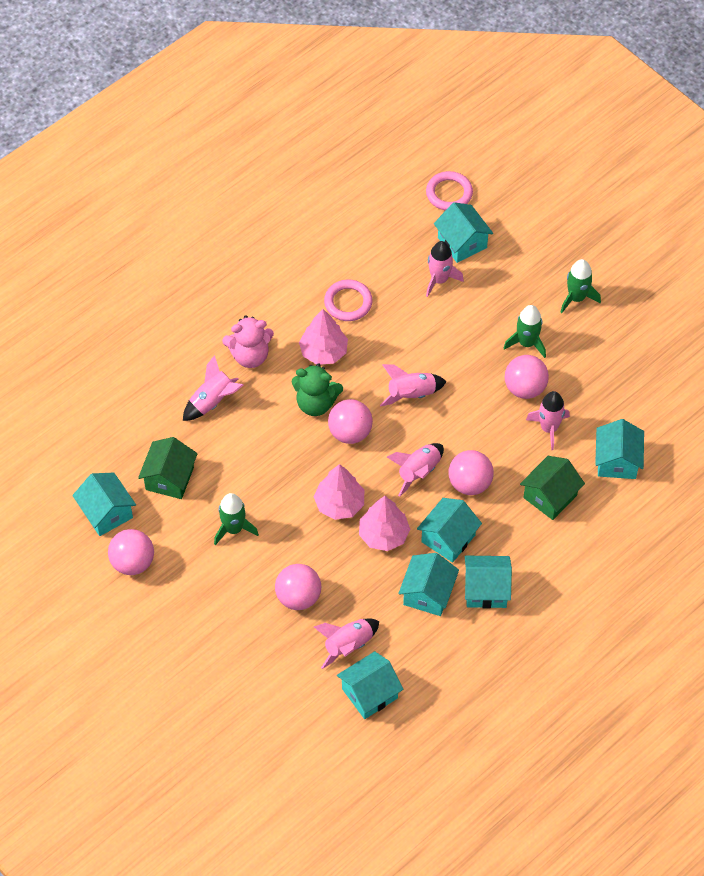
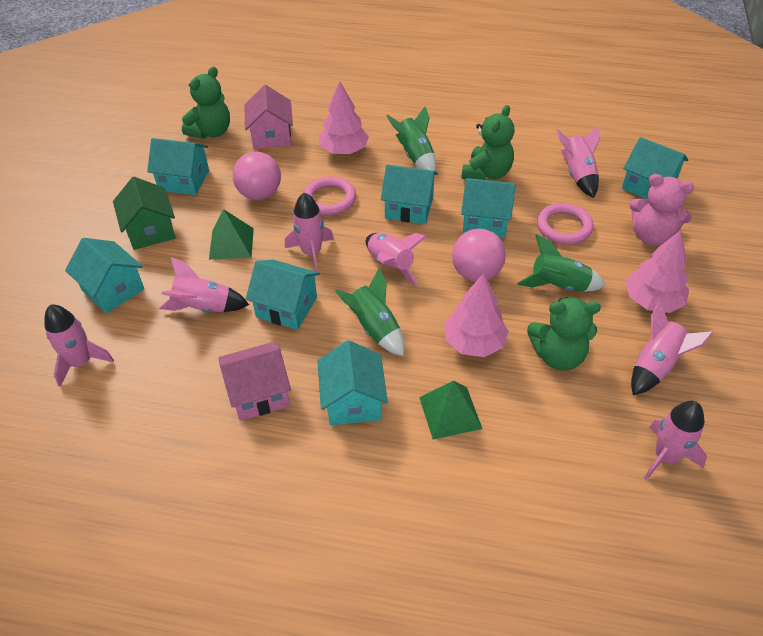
green house: 2 -> 1
green pyramid: 0 -> 2
green teddy bear: 1 -> 3
pink ball: 5 -> 2
pink house: 0 -> 2
pink rocket: 6 -> 7

